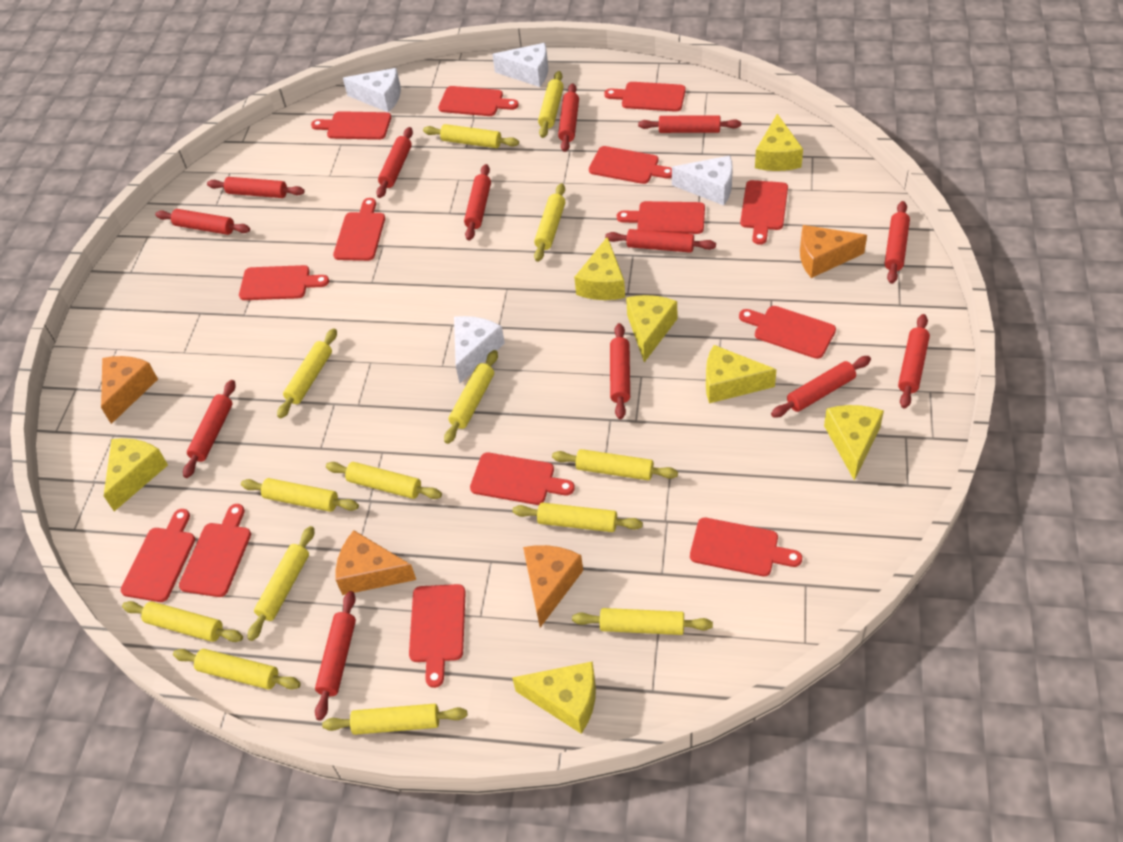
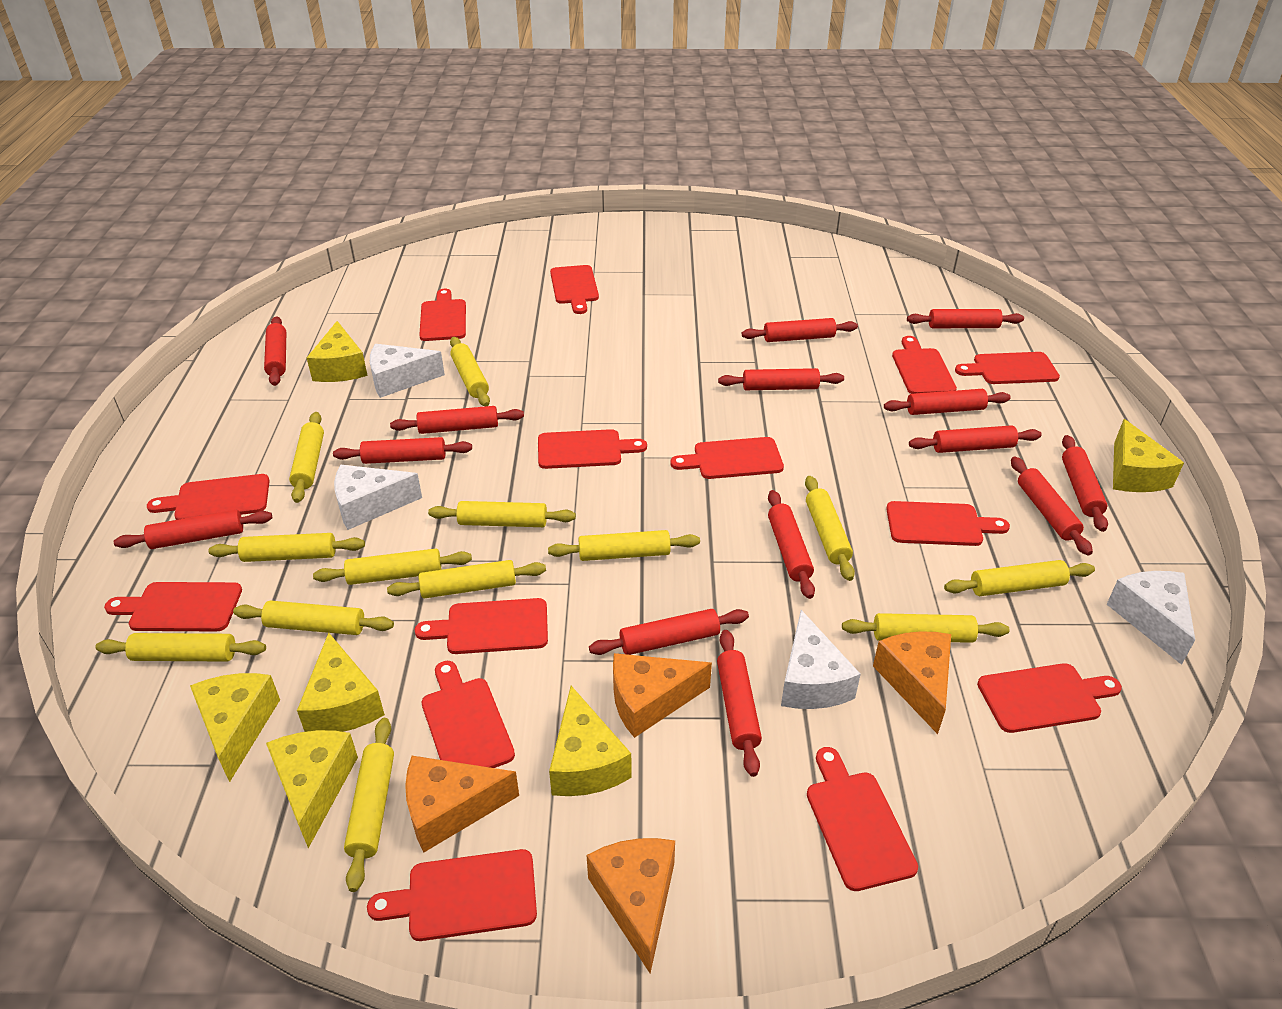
red rolling pin: 13 -> 14
yellow cheese: 7 -> 6
yellow rolling pin: 14 -> 13

